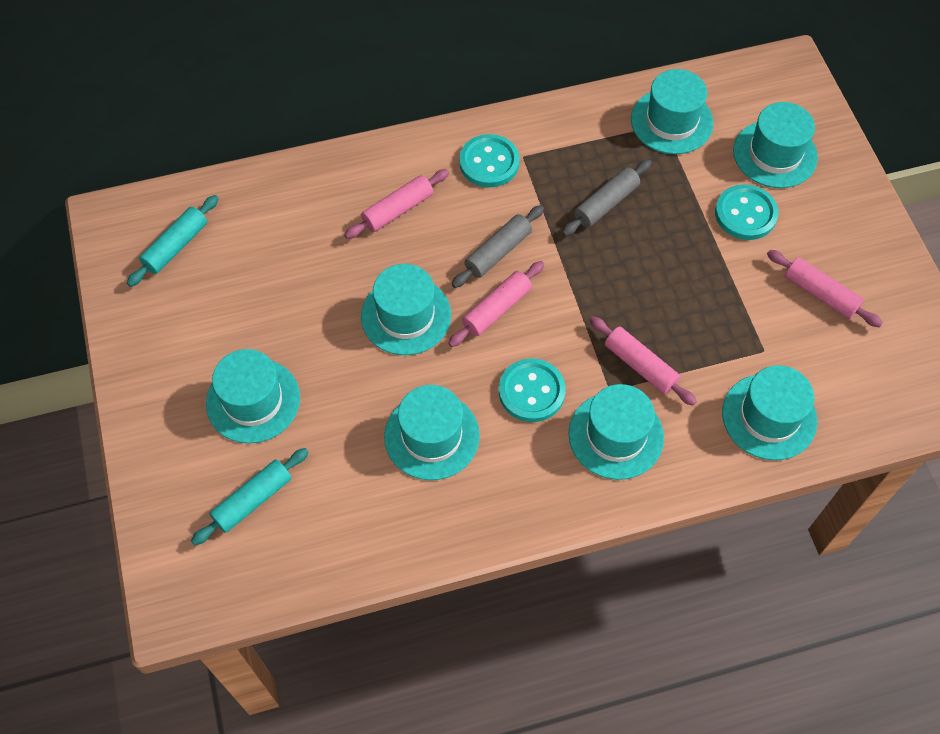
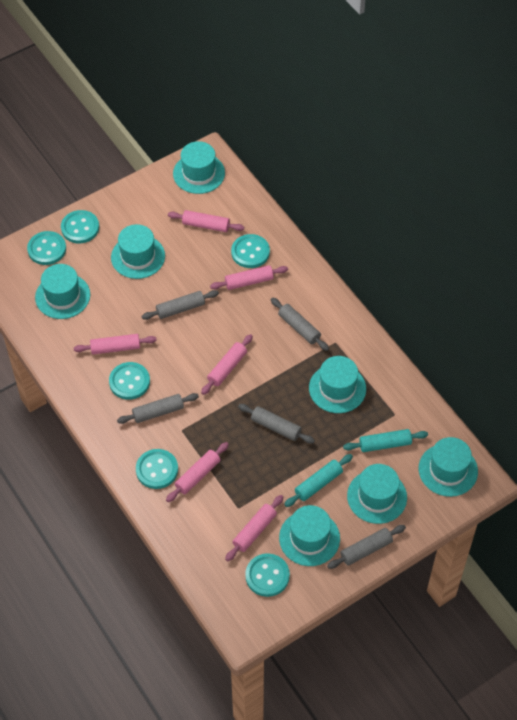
grey rolling pin: 2 -> 5
pink rolling pin: 4 -> 6
turquoise button: 3 -> 6

